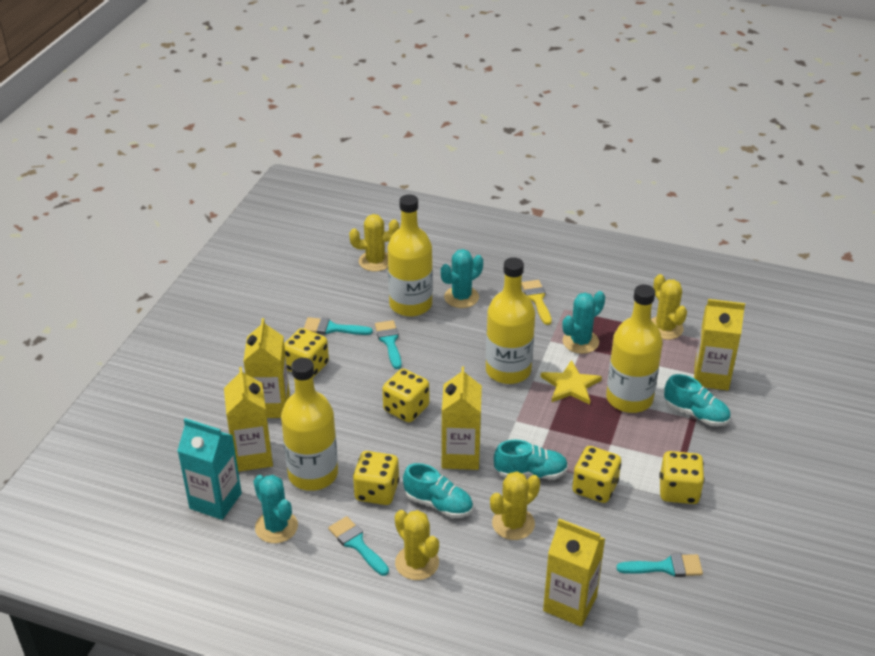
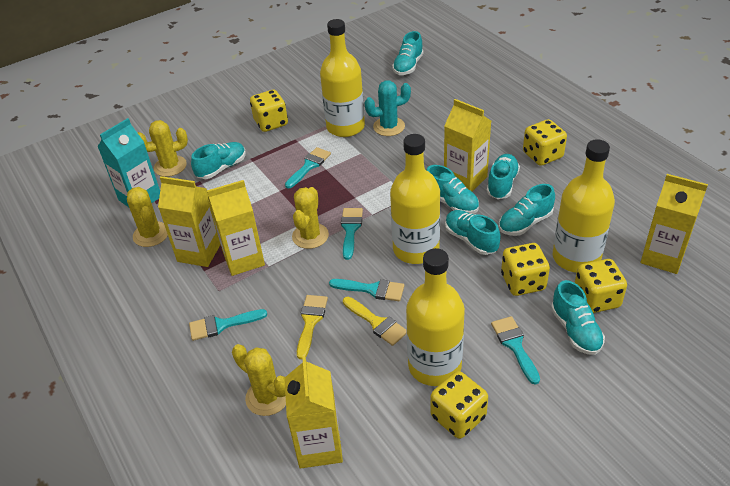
turquoise brush: 4 -> 5
turquoise cactus: 3 -> 1
turquoise shoe: 3 -> 7
yellow brush: 1 -> 2
yellow star: 1 -> 0

